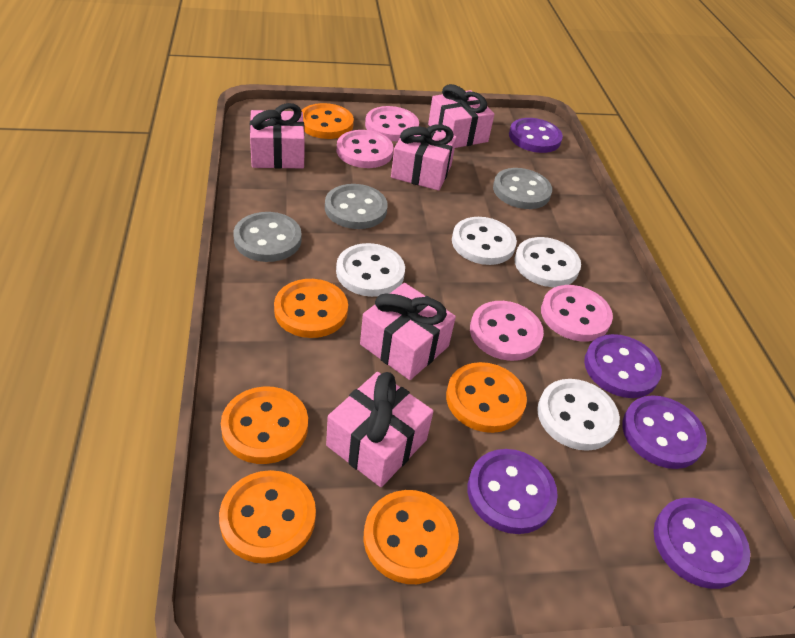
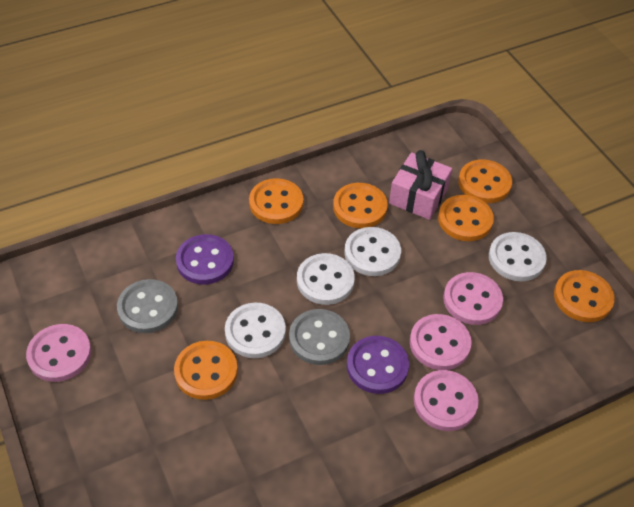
grey button: 3 -> 2
pink gift: 5 -> 1
purple button: 5 -> 2

